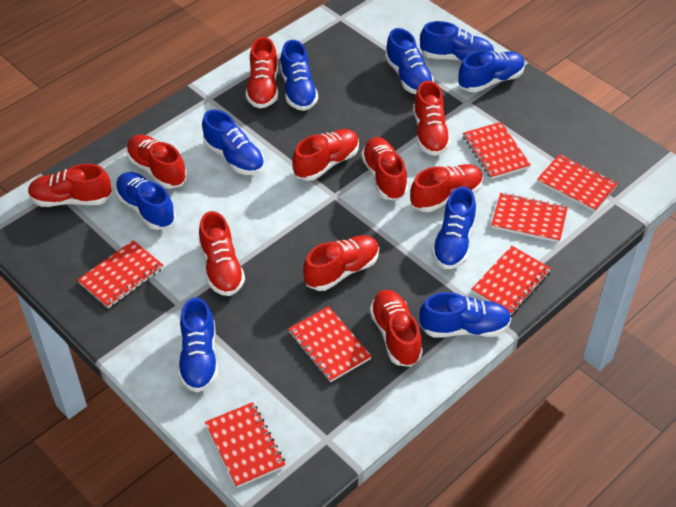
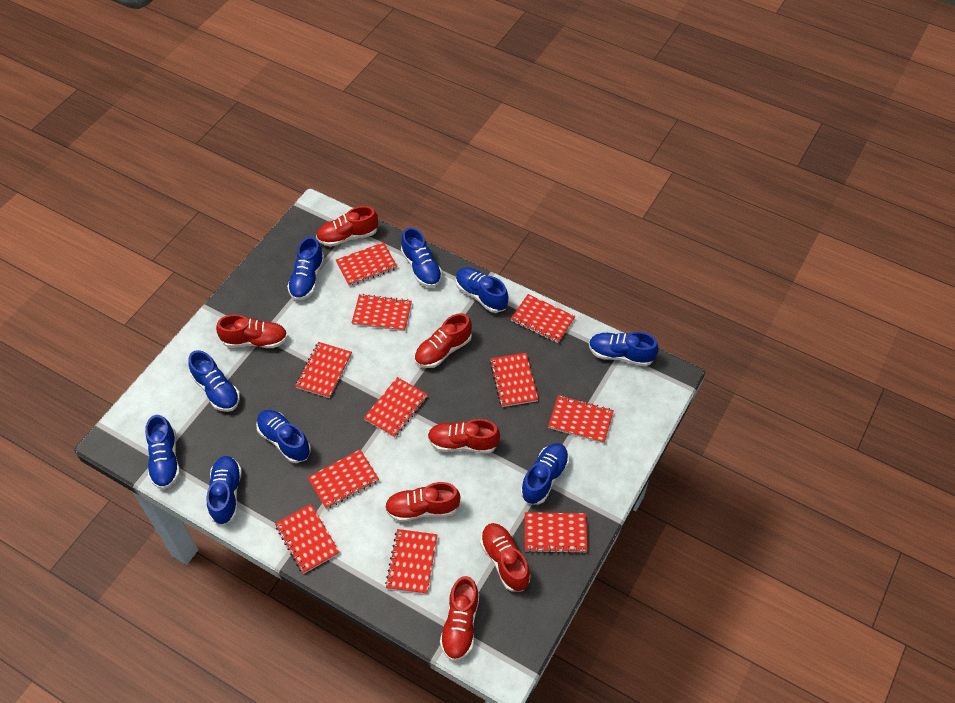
red notebook: 7 -> 11
red shoe: 10 -> 7

